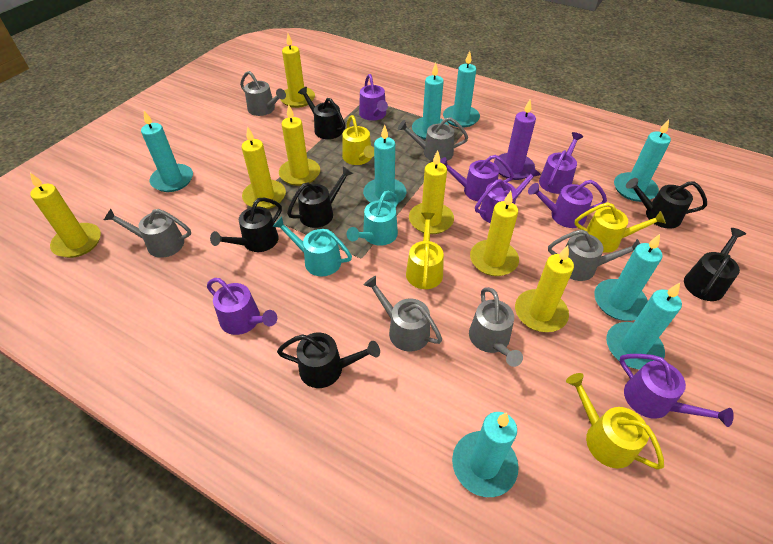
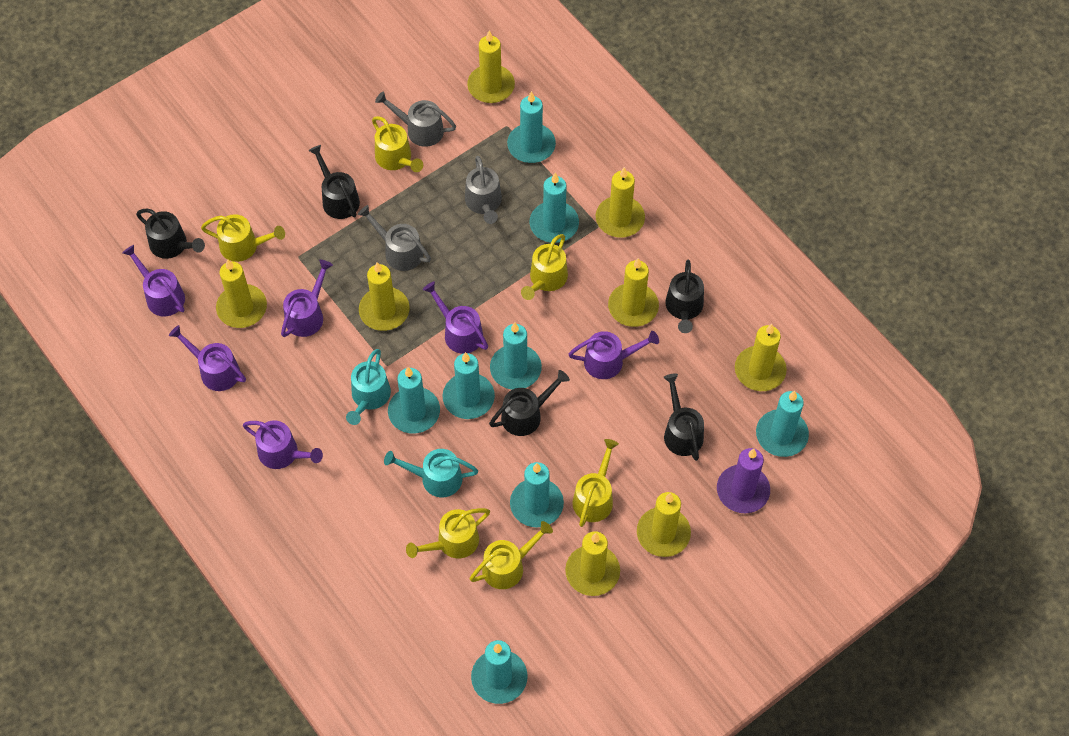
black watering can: 6 -> 5
grey watering can: 6 -> 3
purple watering can: 7 -> 6
yellow candle: 7 -> 8
yellow watering can: 4 -> 6

